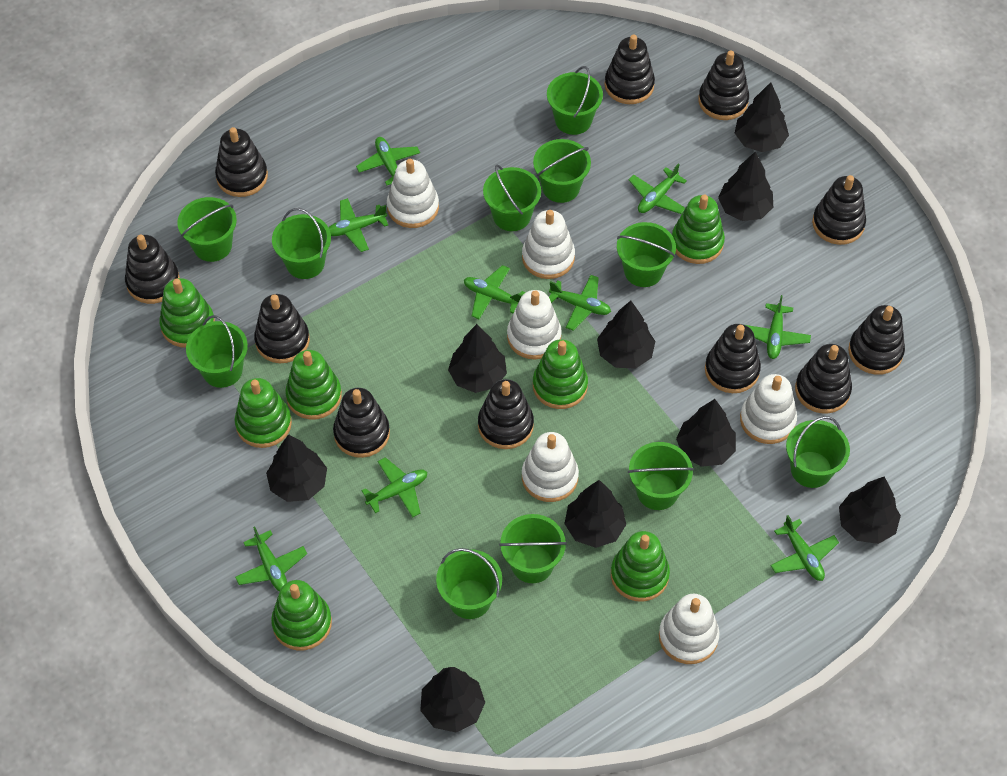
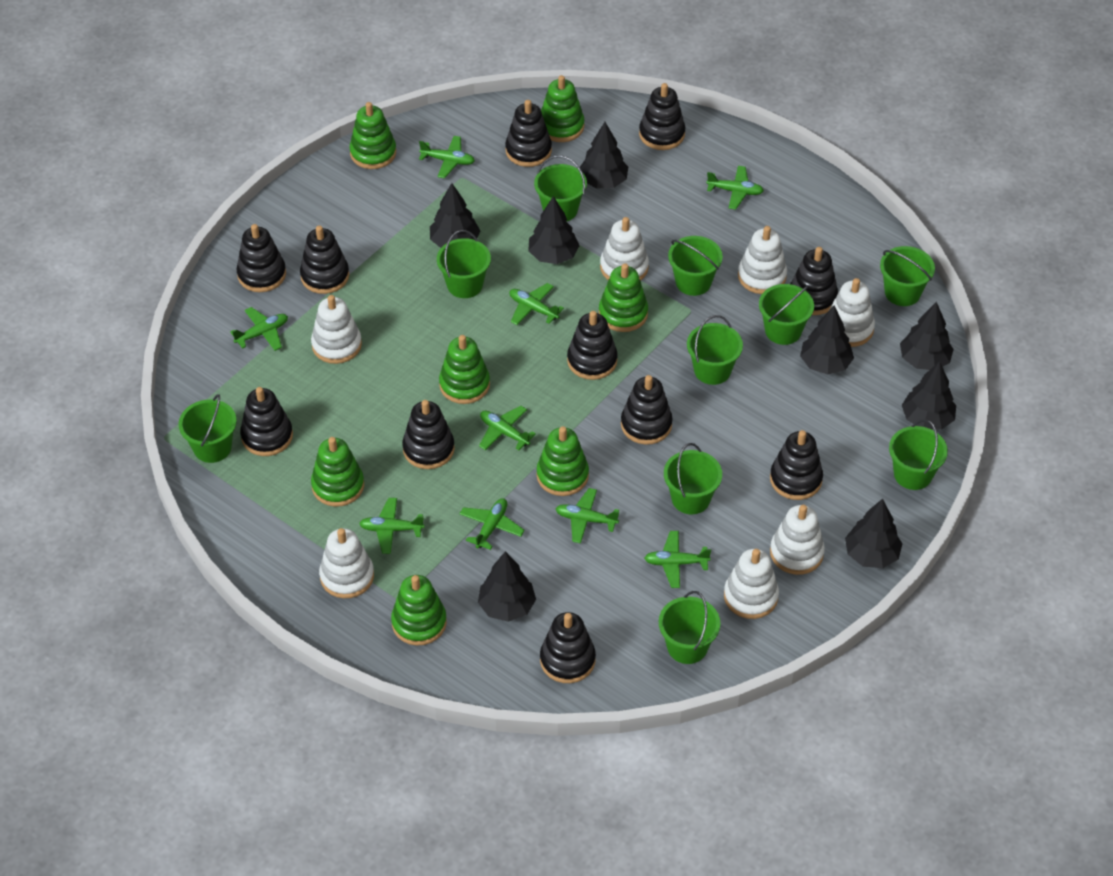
black tree: 9 -> 8
green bucket: 11 -> 10
white stacking toy: 6 -> 7

